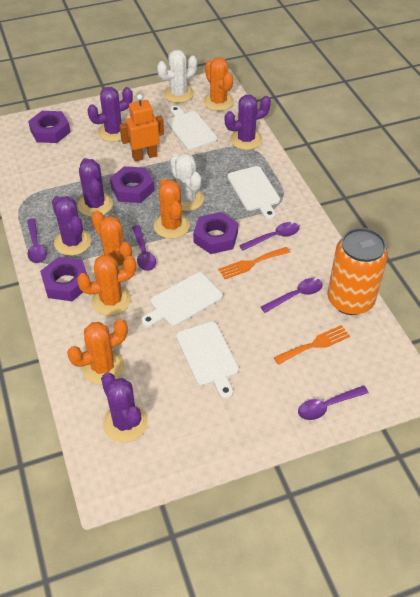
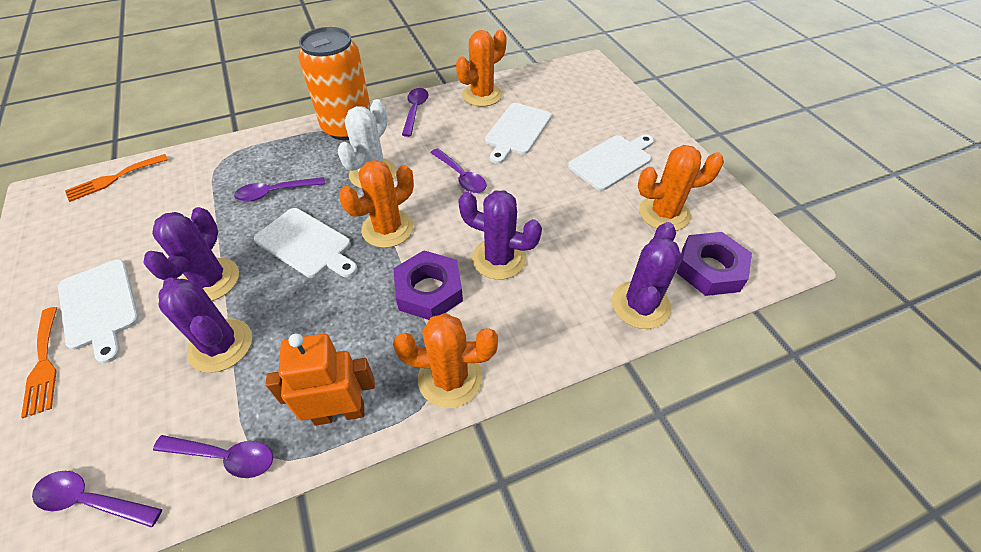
orange cactus: 5 -> 4
purple cactus: 5 -> 4
purple nut: 4 -> 2
white cactus: 2 -> 1

